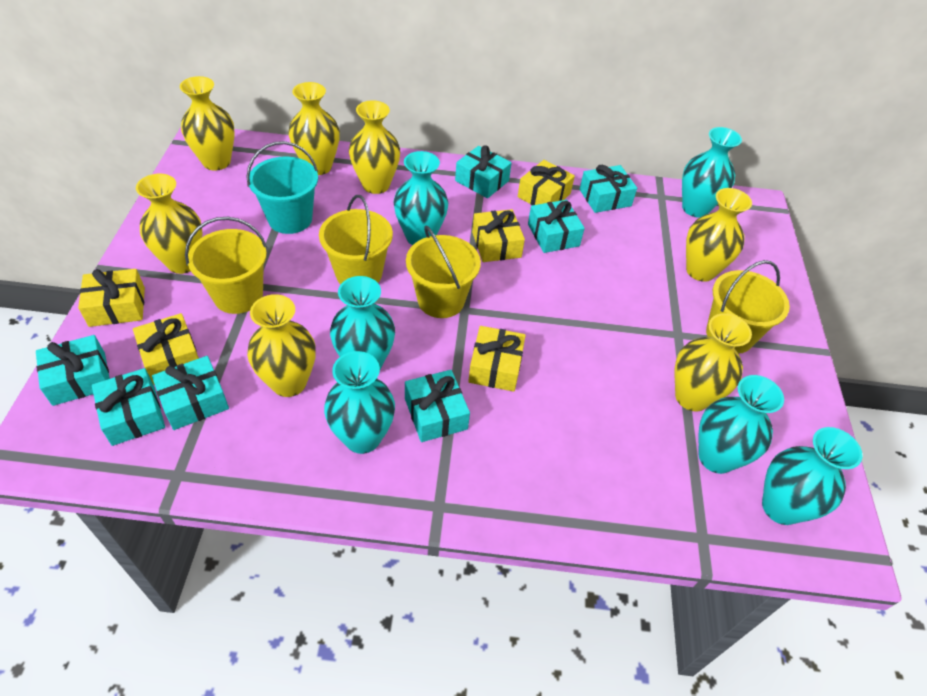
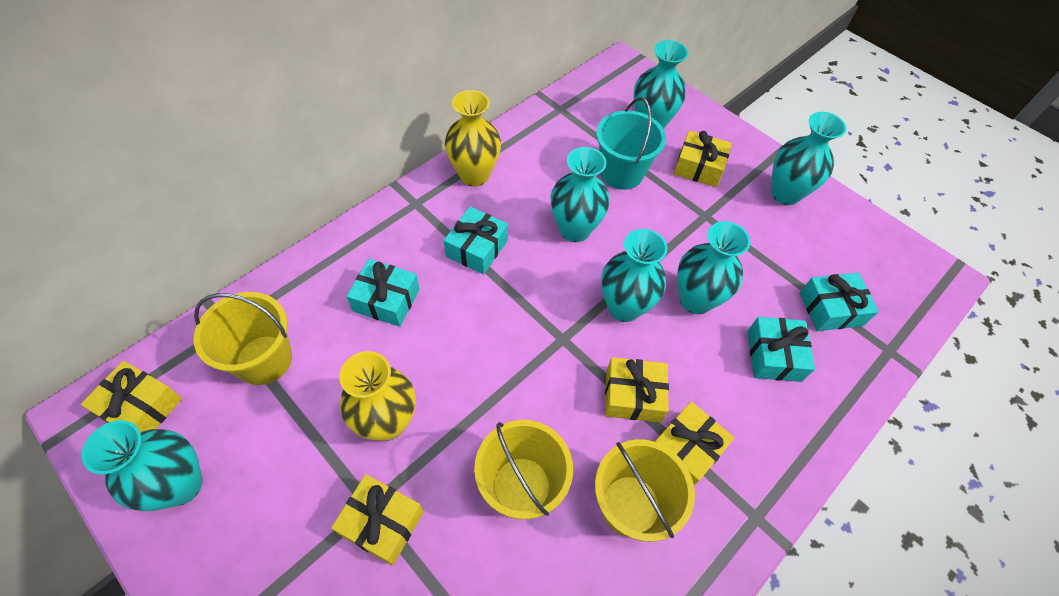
turquoise gift: 7 -> 4
yellow bucket: 4 -> 3
yellow vase: 7 -> 2

